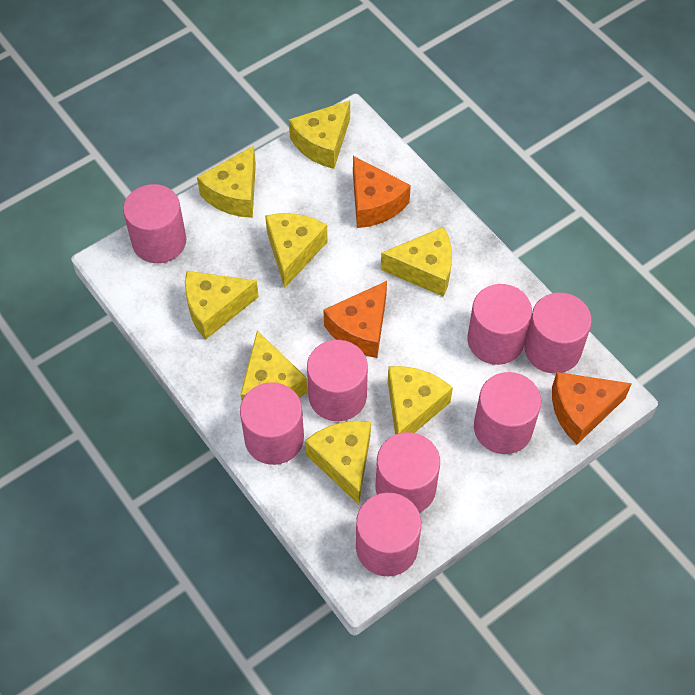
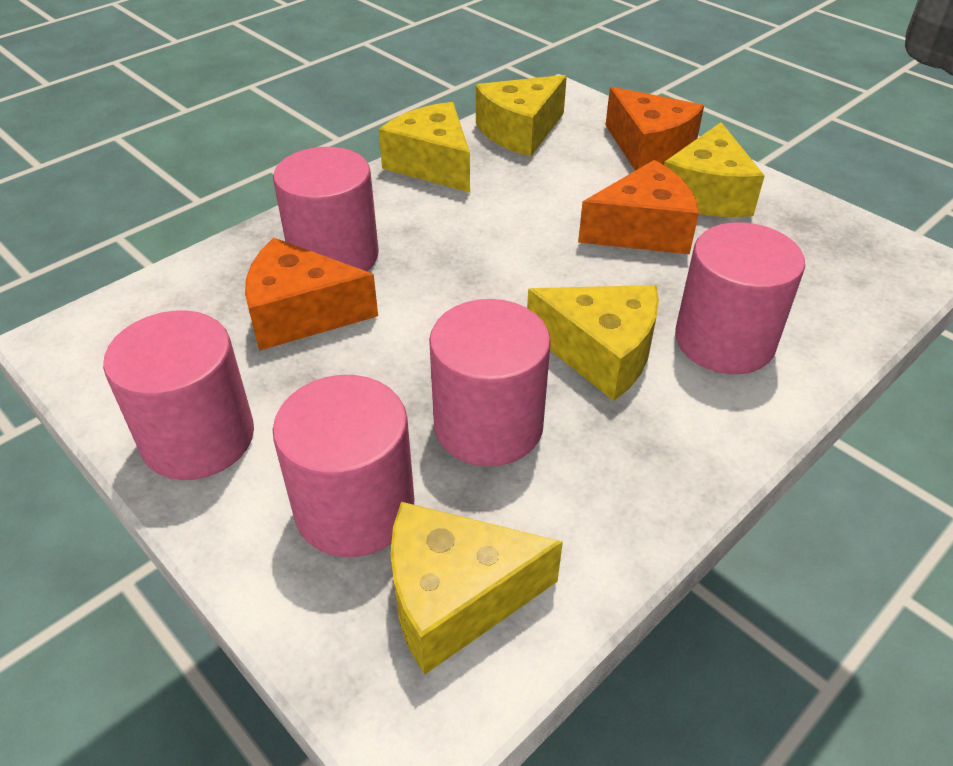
pink cylinder: 8 -> 5
yellow cheese: 8 -> 5

